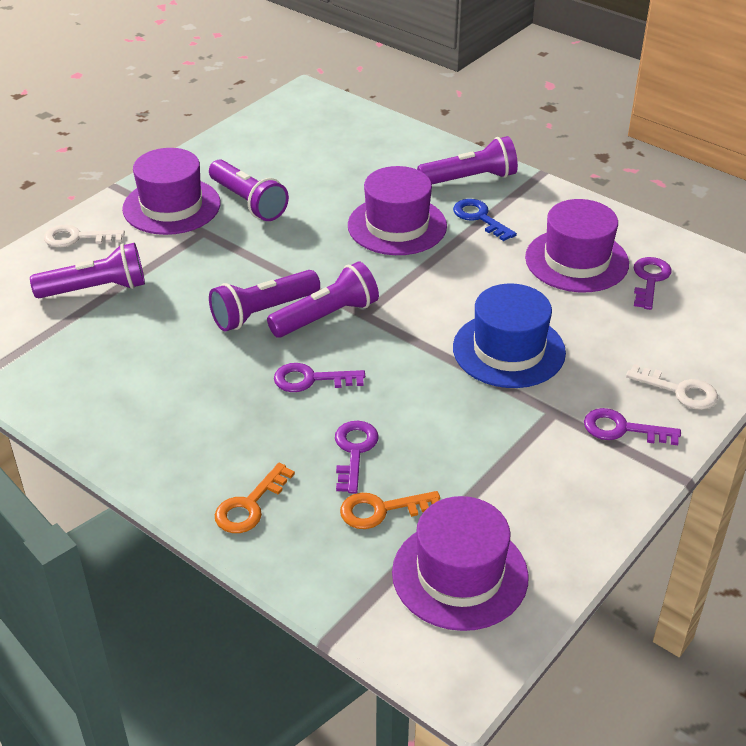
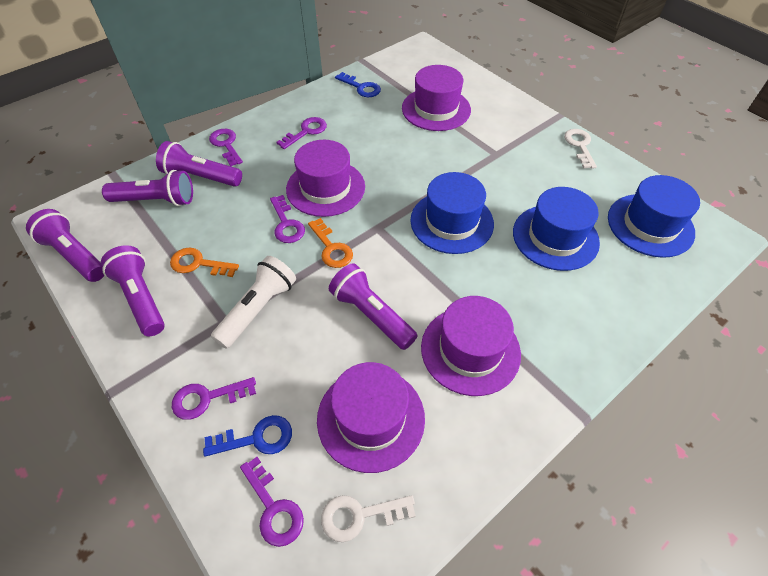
blue hat: 1 -> 3
blue key: 1 -> 2
purple key: 4 -> 5
white flashlight: 0 -> 1

